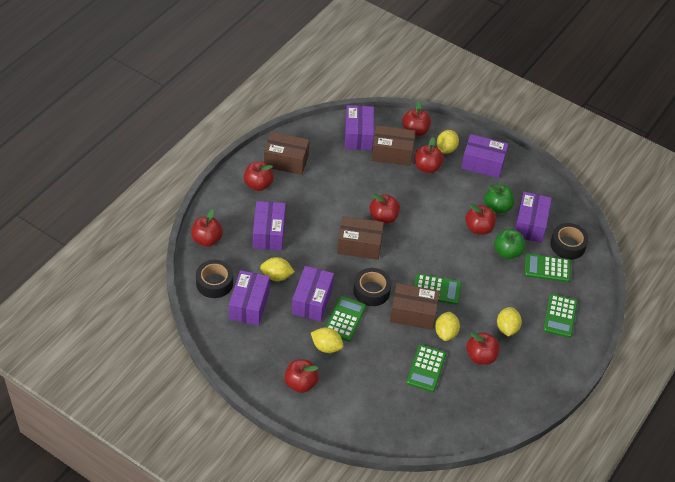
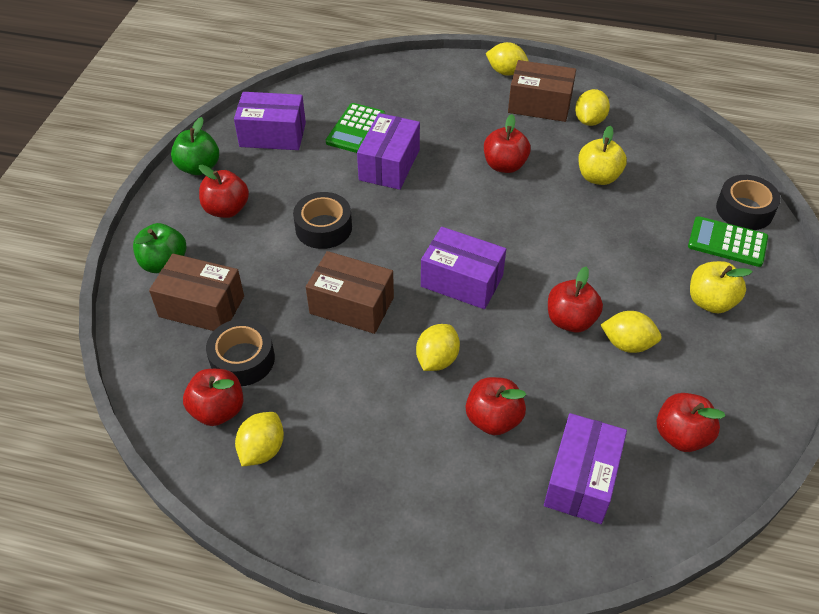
brown box: 4 -> 3
green calculator: 5 -> 2
purple box: 6 -> 4
red apple: 8 -> 6
yellow apple: 0 -> 2

